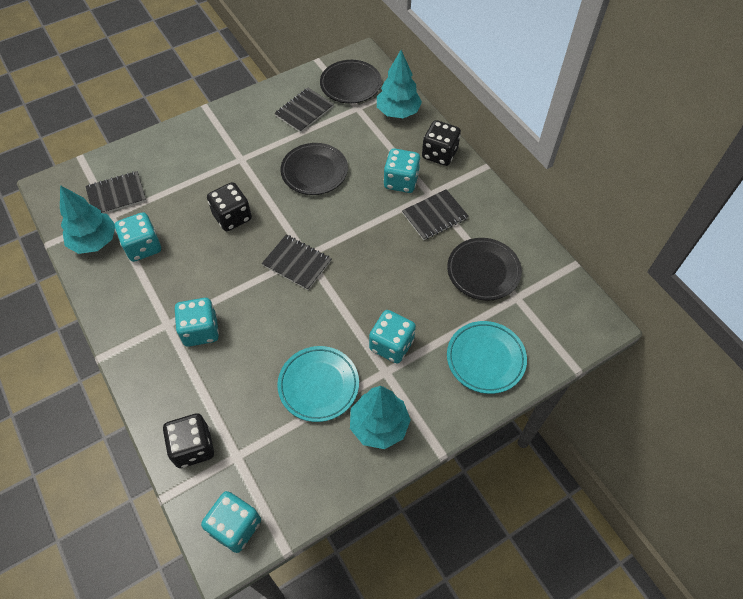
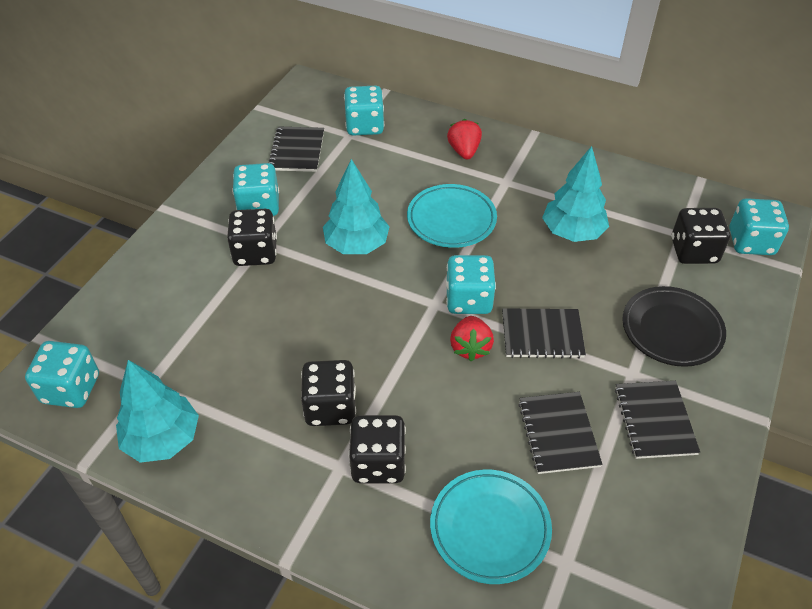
black dice: 3 -> 4
black plate: 3 -> 1
red strawberry: 0 -> 2

